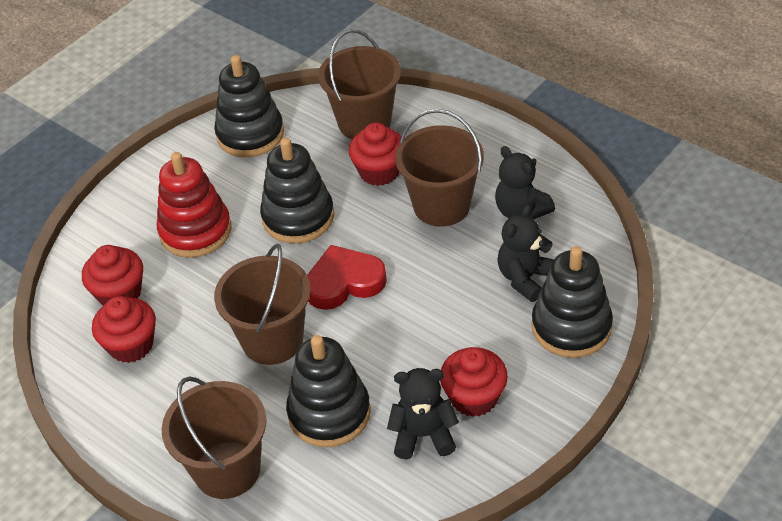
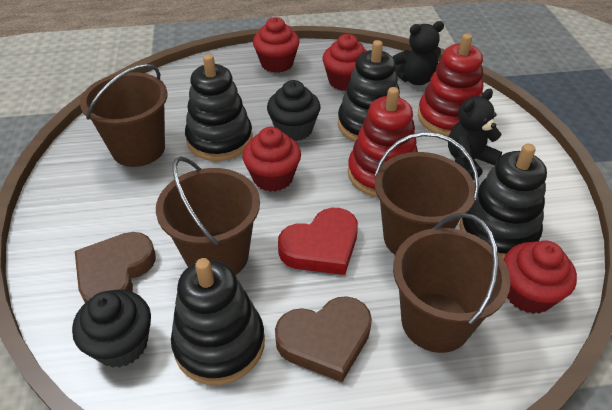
black cupcake: 0 -> 2
black teddy bear: 3 -> 2
brown heart: 0 -> 2
red stacking toy: 1 -> 2

